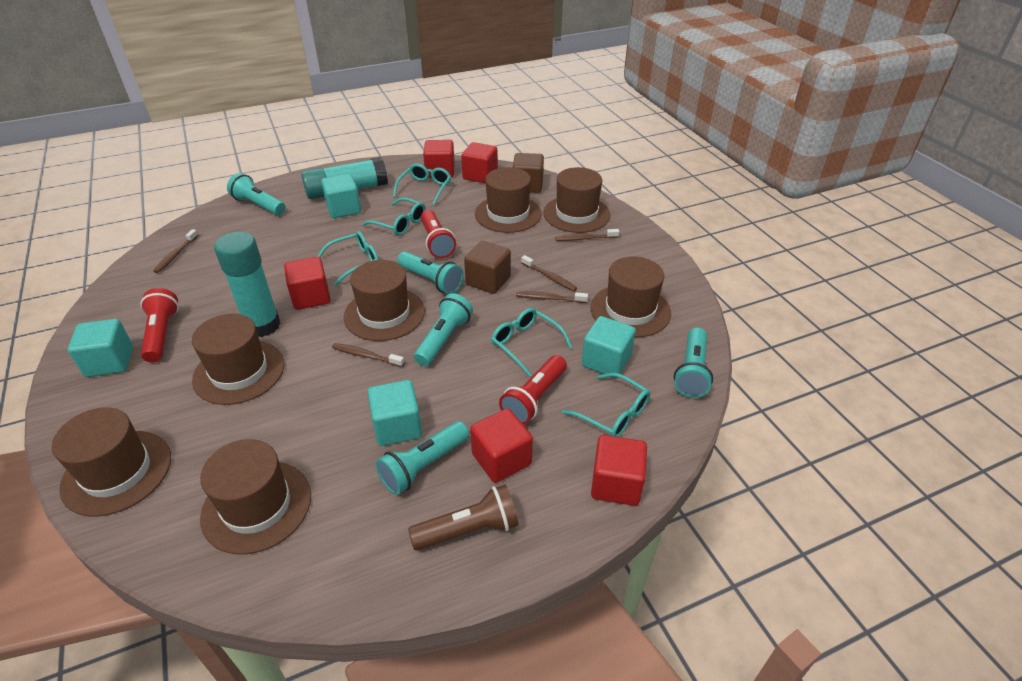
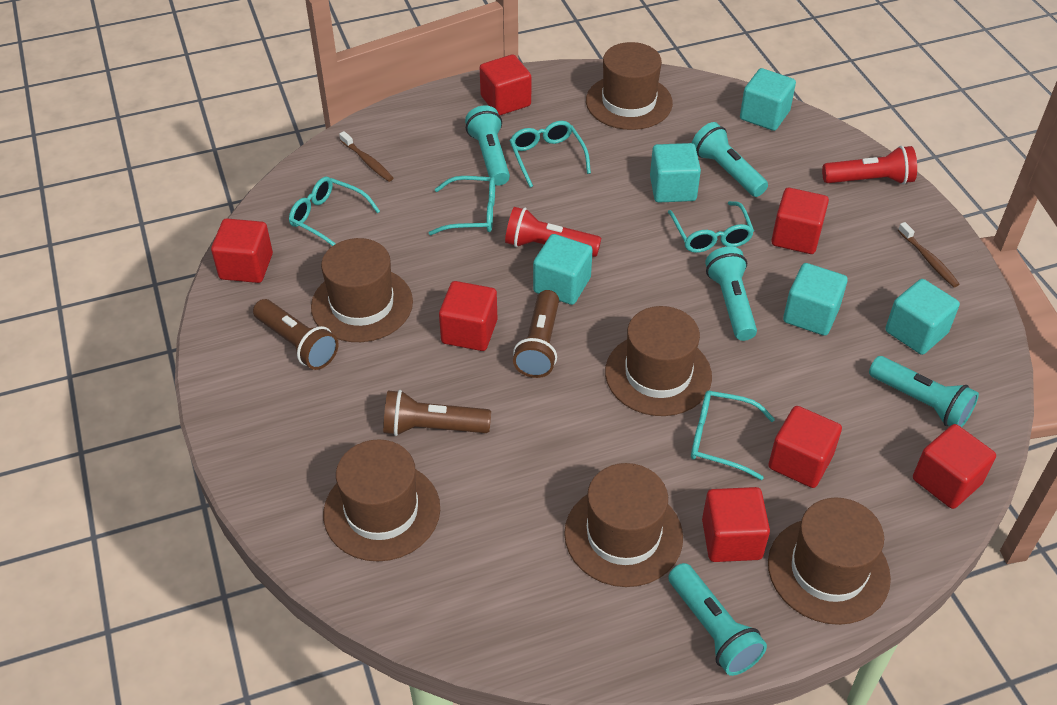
brown cube: 2 -> 0
brown flashlight: 1 -> 3
brown hat: 7 -> 6
brown toothbrush: 5 -> 2
red cube: 5 -> 7
red flashlight: 3 -> 2
turquoise cube: 4 -> 5
turquoise glue stick: 2 -> 0

